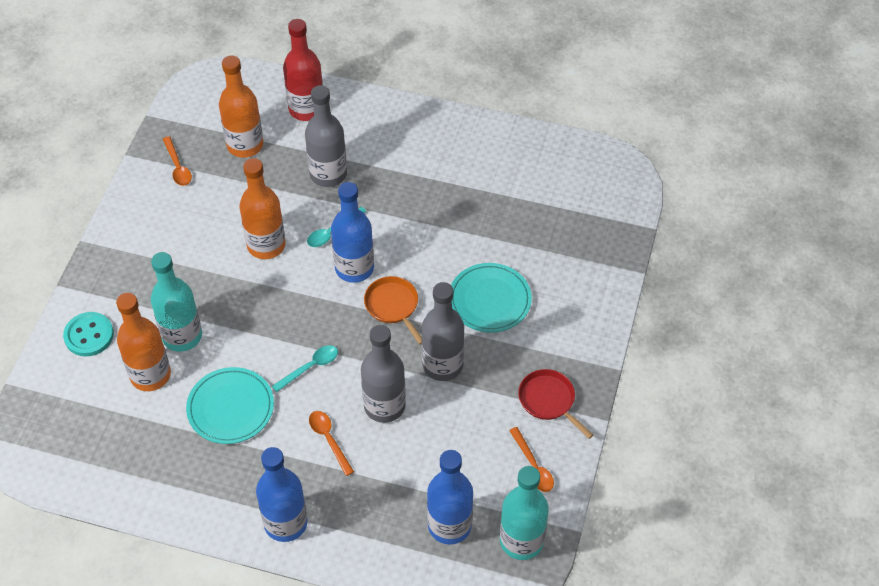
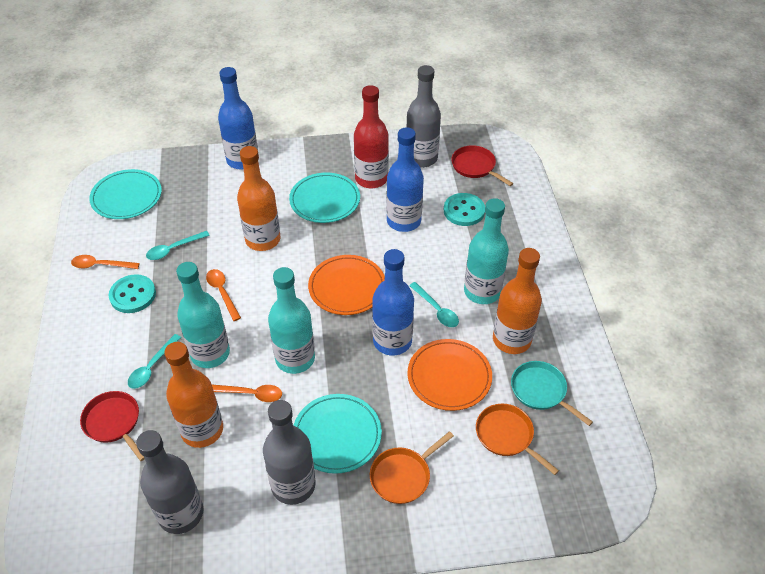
orange pan: 1 -> 2
orange plate: 0 -> 2
red pan: 1 -> 2
turquoise bottle: 2 -> 3
turquoise button: 1 -> 2
turquoise pan: 0 -> 1
turquoise plate: 2 -> 3
turquoise spoon: 2 -> 3

